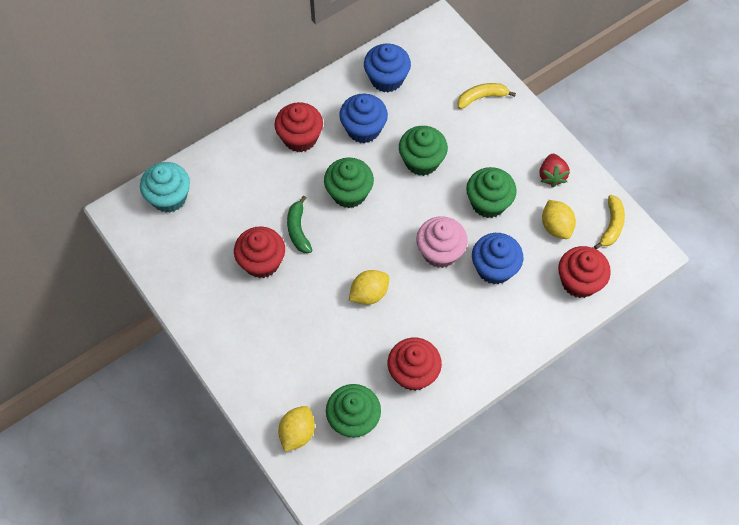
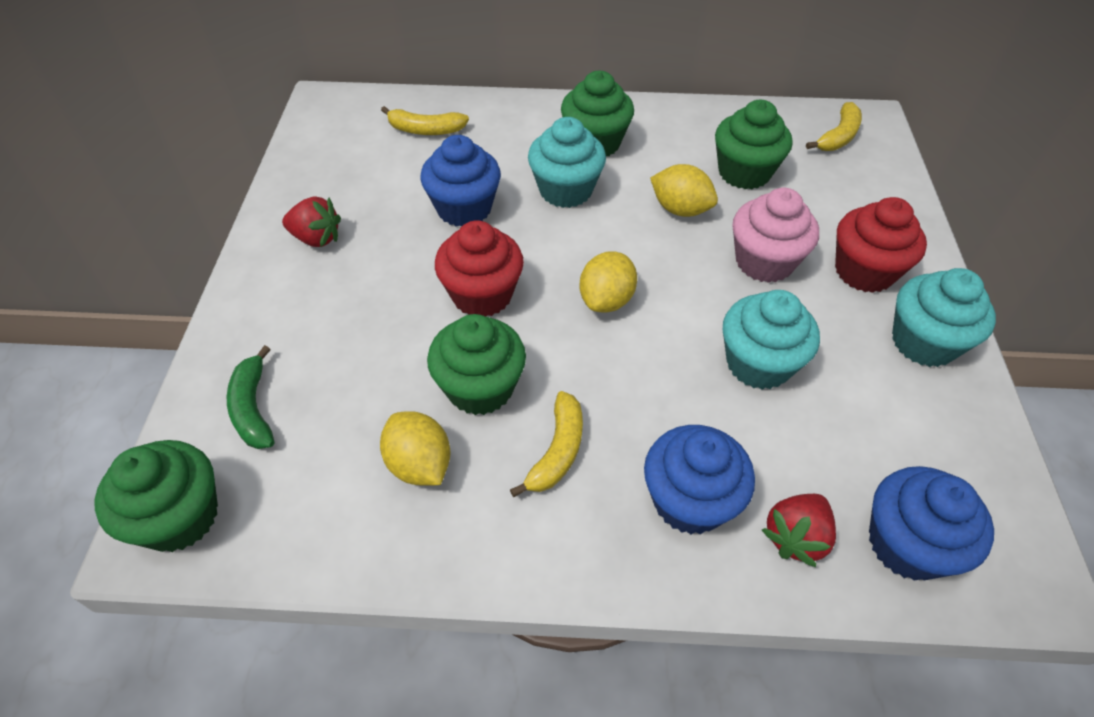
red cupcake: 4 -> 2
red strawberry: 1 -> 2
turquoise cupcake: 1 -> 3
yellow banana: 2 -> 3

